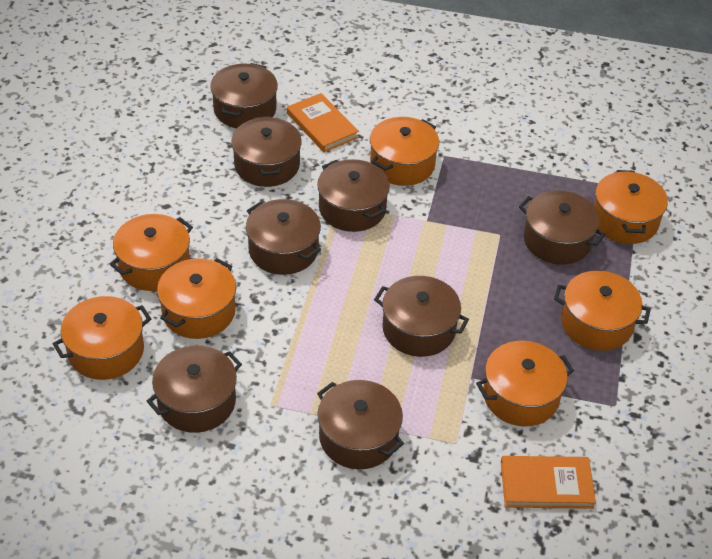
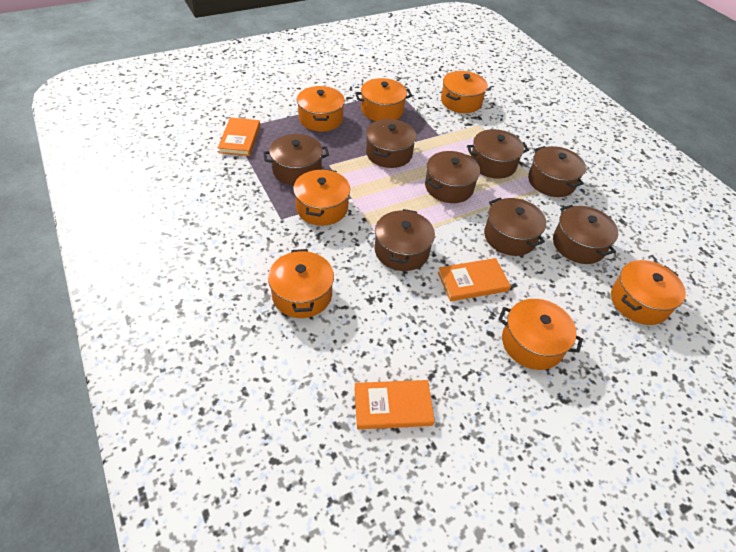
orange book: 2 -> 3

